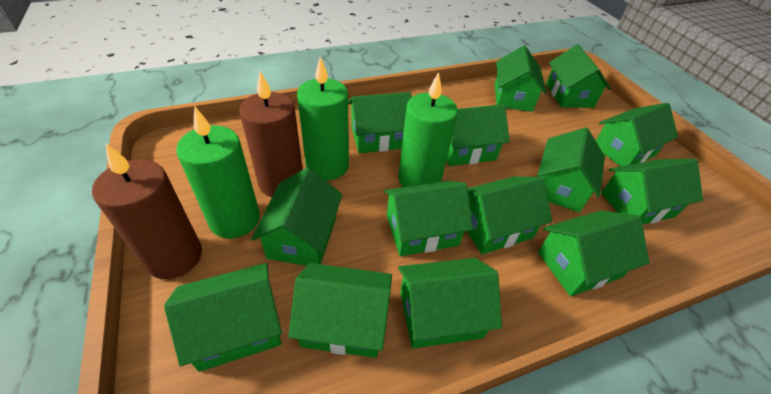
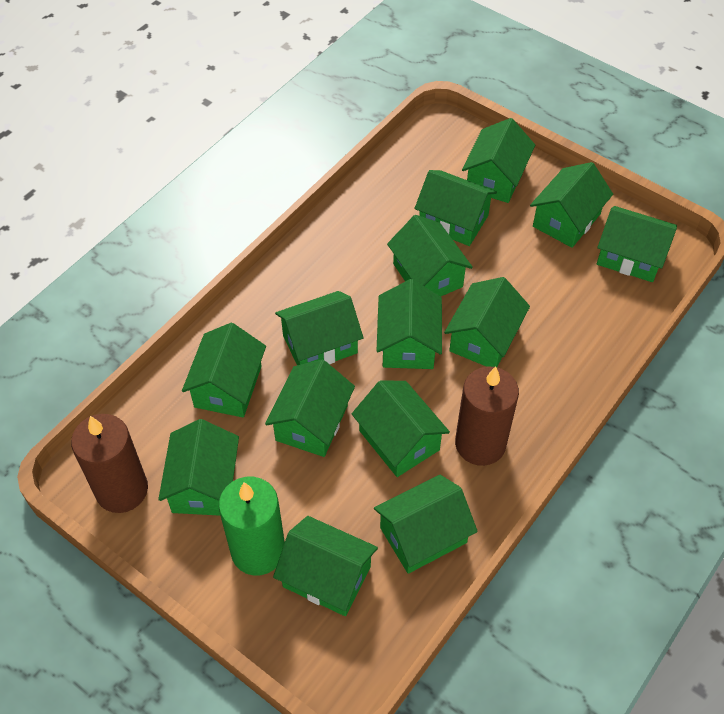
green candle: 3 -> 1

